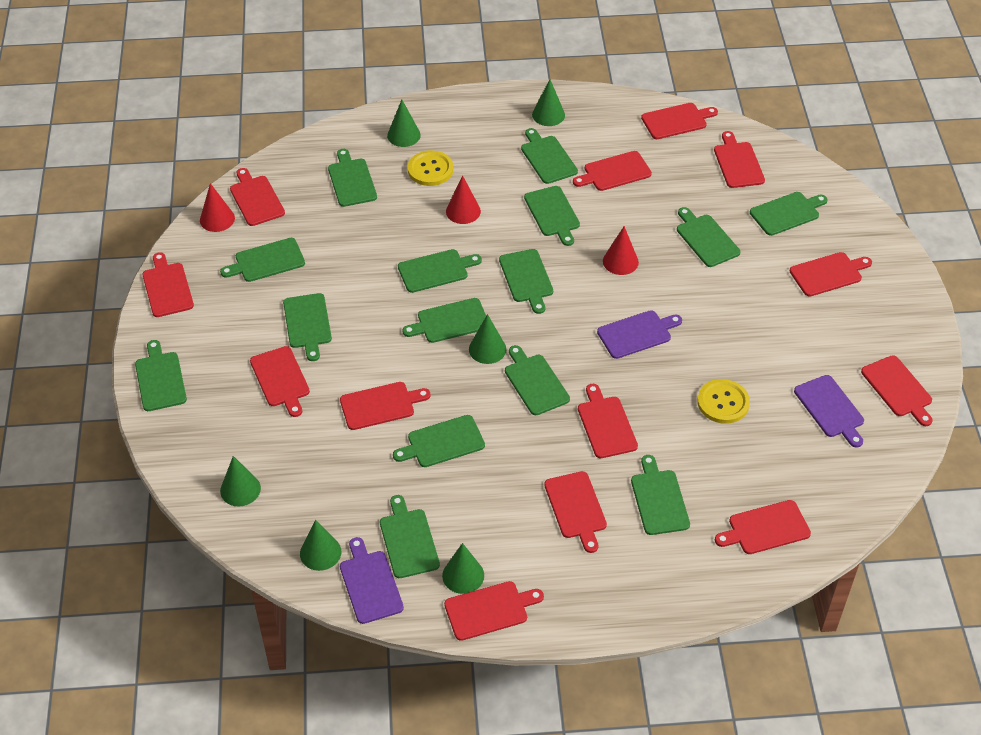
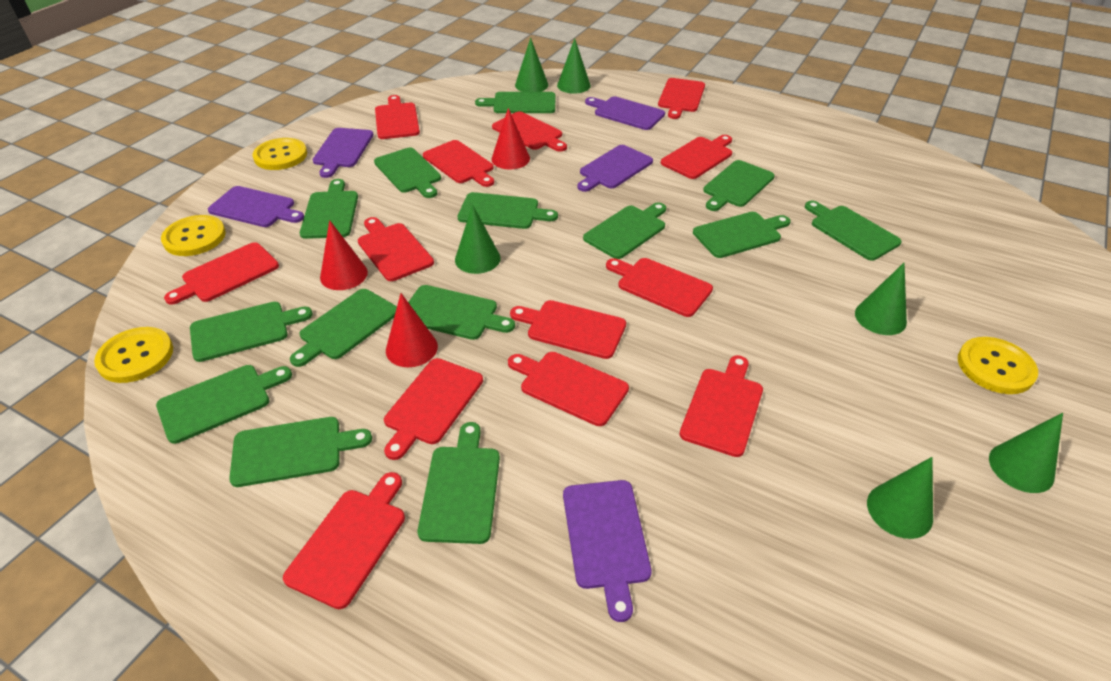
green cutting board: 15 -> 14
purple cutting board: 3 -> 5
yellow button: 2 -> 4

